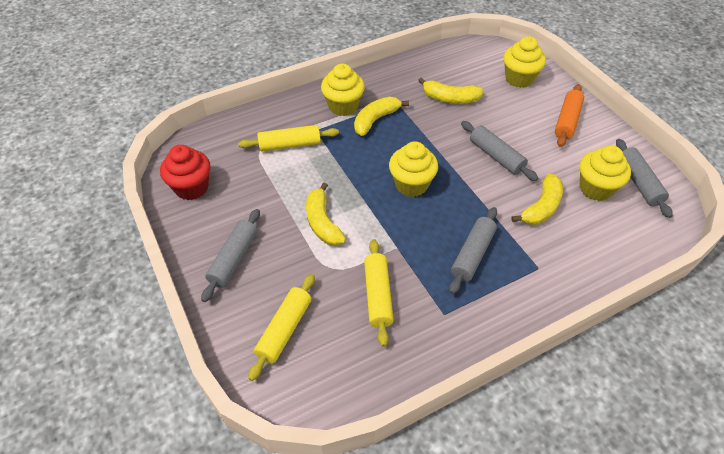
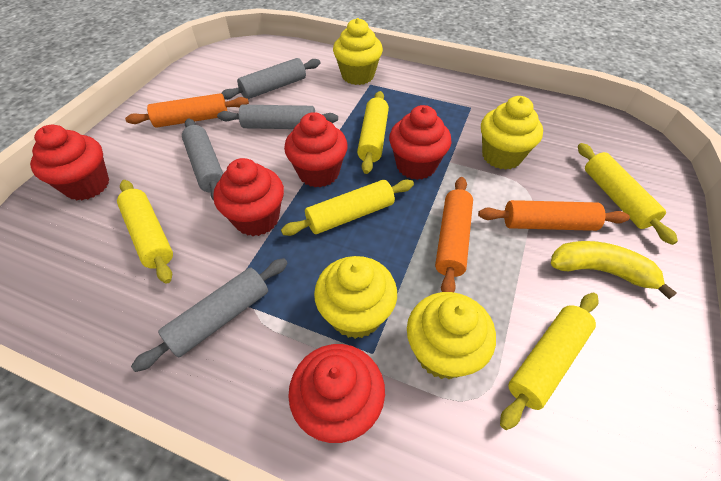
orange rolling pin: 1 -> 3
red cupcake: 1 -> 5
yellow banana: 4 -> 1
yellow rolling pin: 3 -> 5

